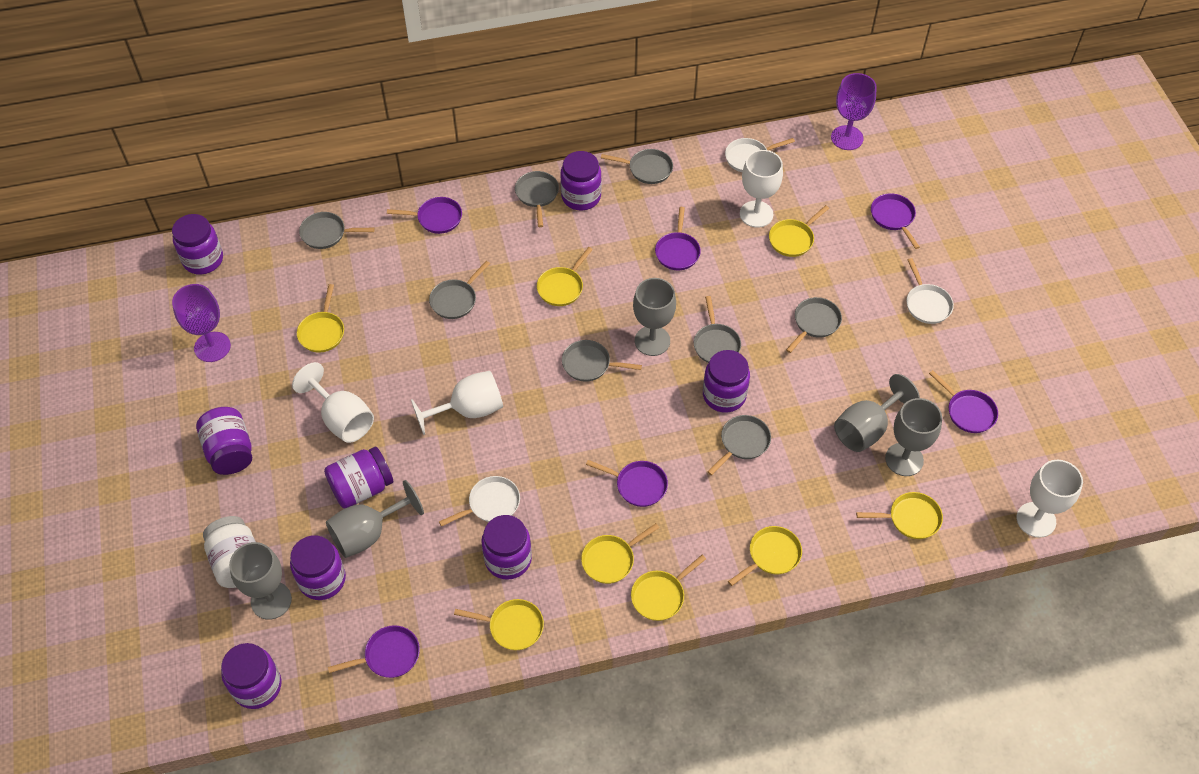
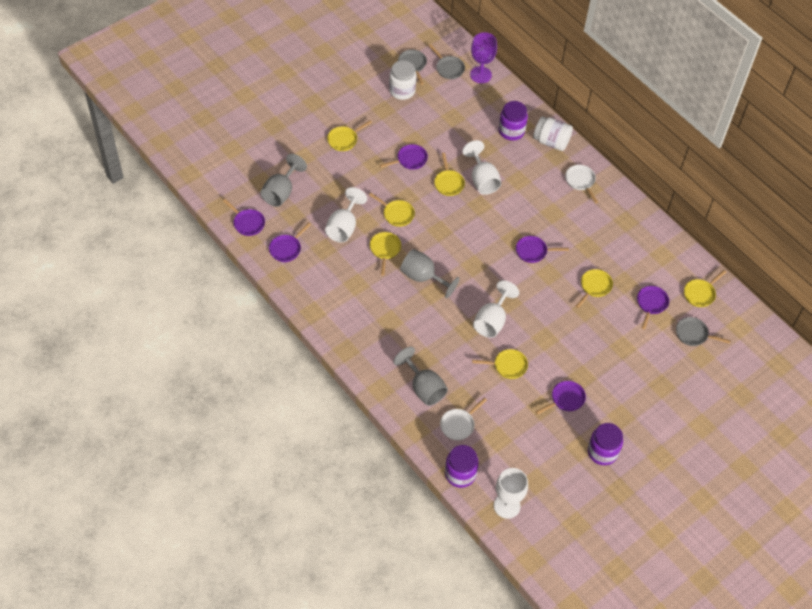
grey goblet: 5 -> 3
grey pan: 8 -> 3
purple goblet: 2 -> 1
purple jar: 8 -> 3
white jar: 1 -> 2
white pan: 3 -> 2
yellow pan: 8 -> 7

